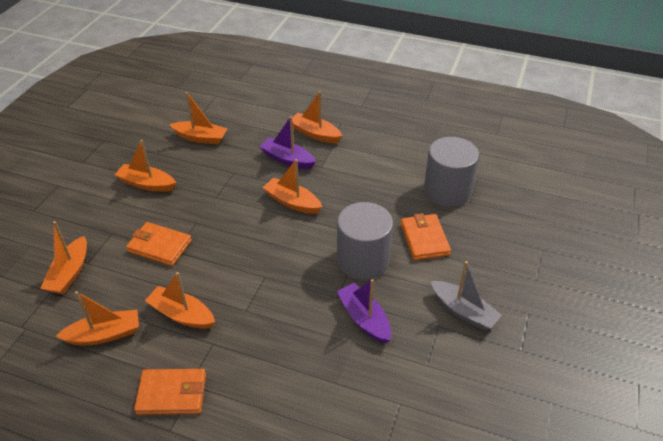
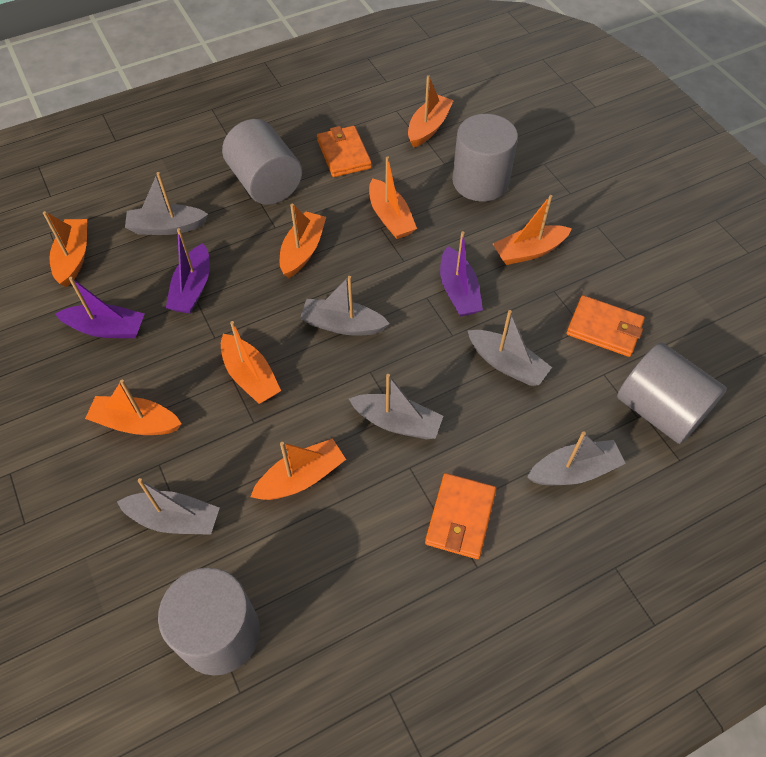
grey boat: 1 -> 6
grey cylinder: 2 -> 4
orange boat: 7 -> 8
purple boat: 2 -> 3

